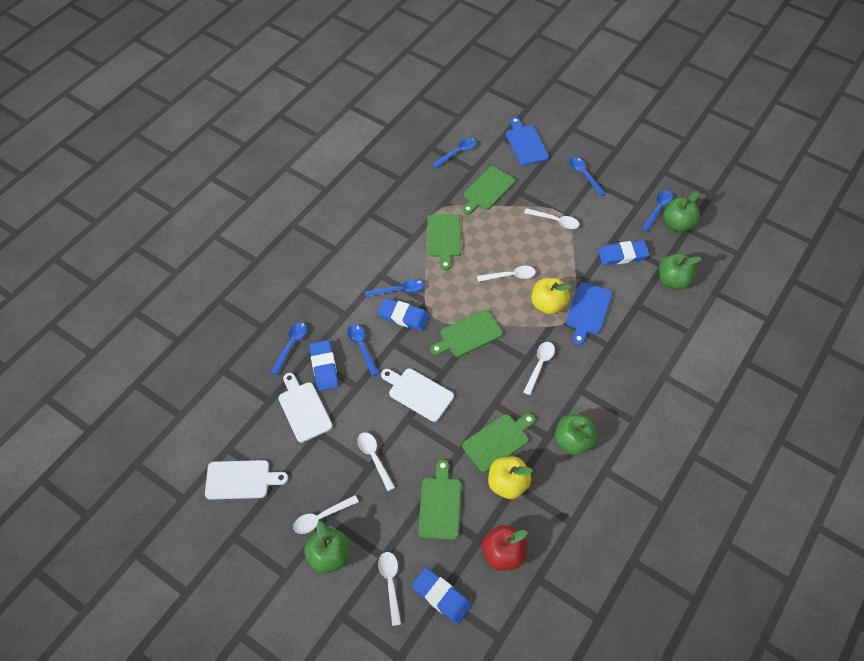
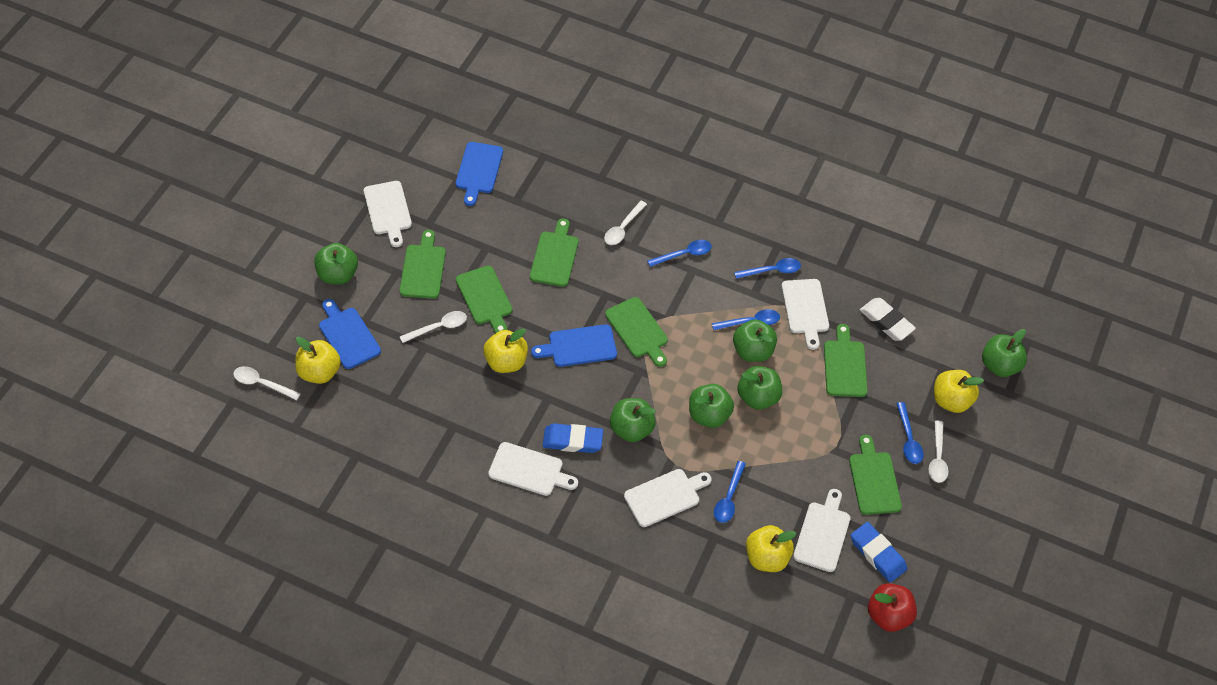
blue cutting board: 2 -> 3
blue eraser: 4 -> 2
blue spoon: 6 -> 5
green apple: 4 -> 6
green cutting board: 5 -> 6
white cutting board: 3 -> 5
white eraser: 0 -> 1
white spoon: 6 -> 4
yellow apple: 2 -> 4

